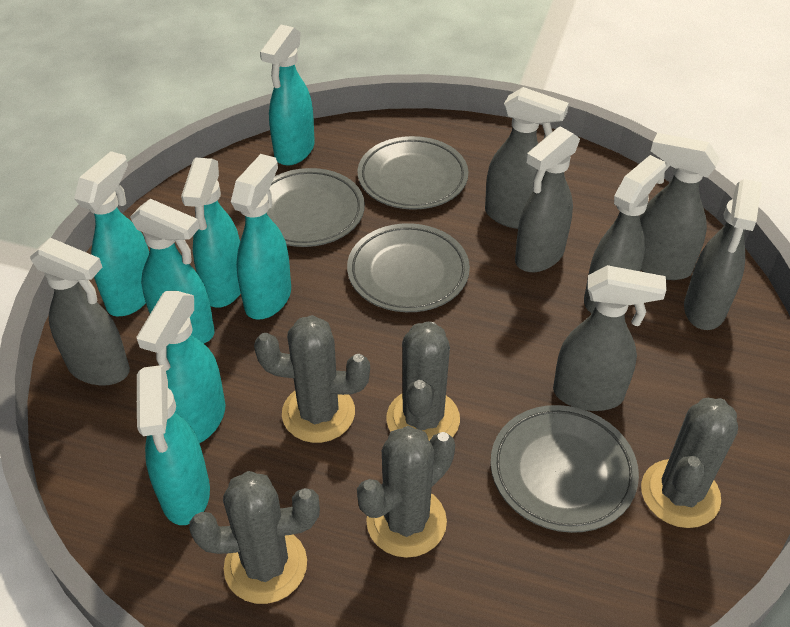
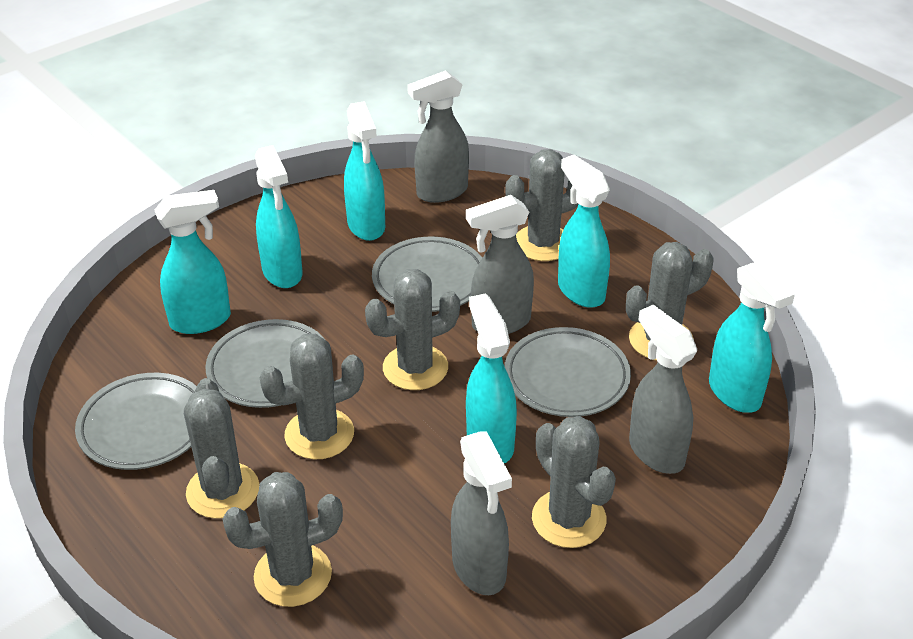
grey cactus: 5 -> 7
grey spray bottle: 7 -> 4
turquoise spray bottle: 7 -> 6

